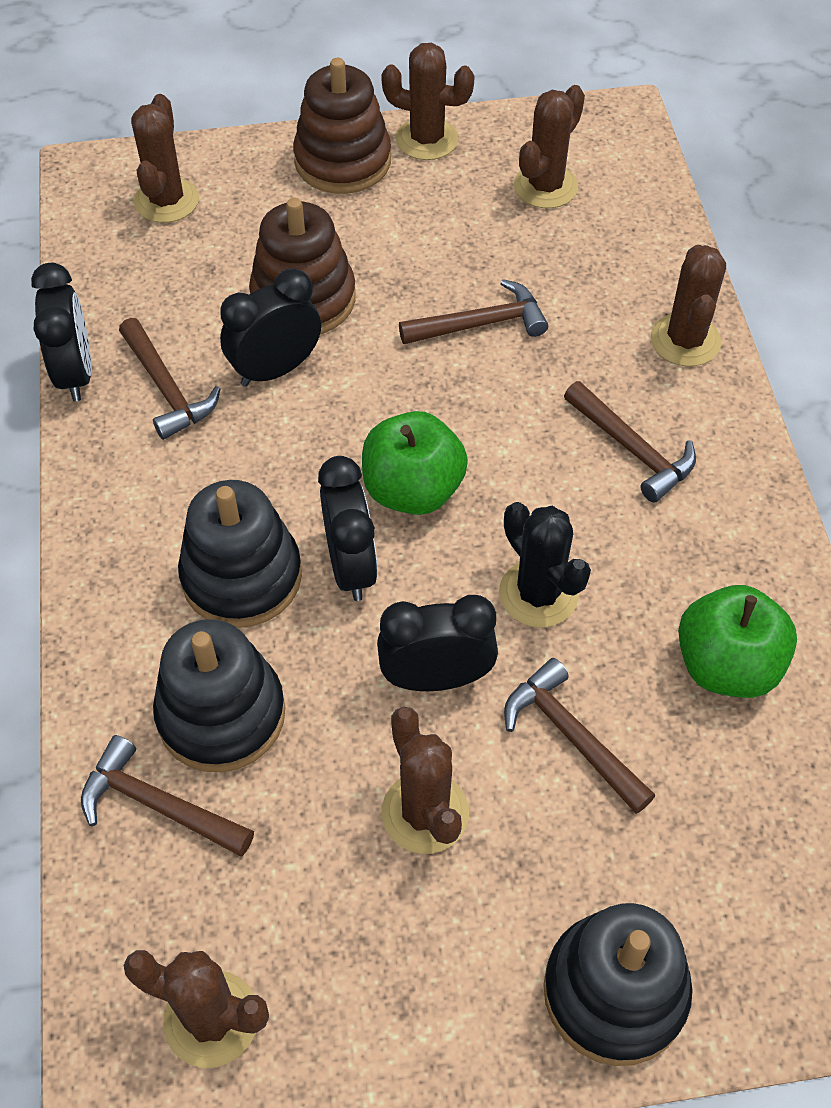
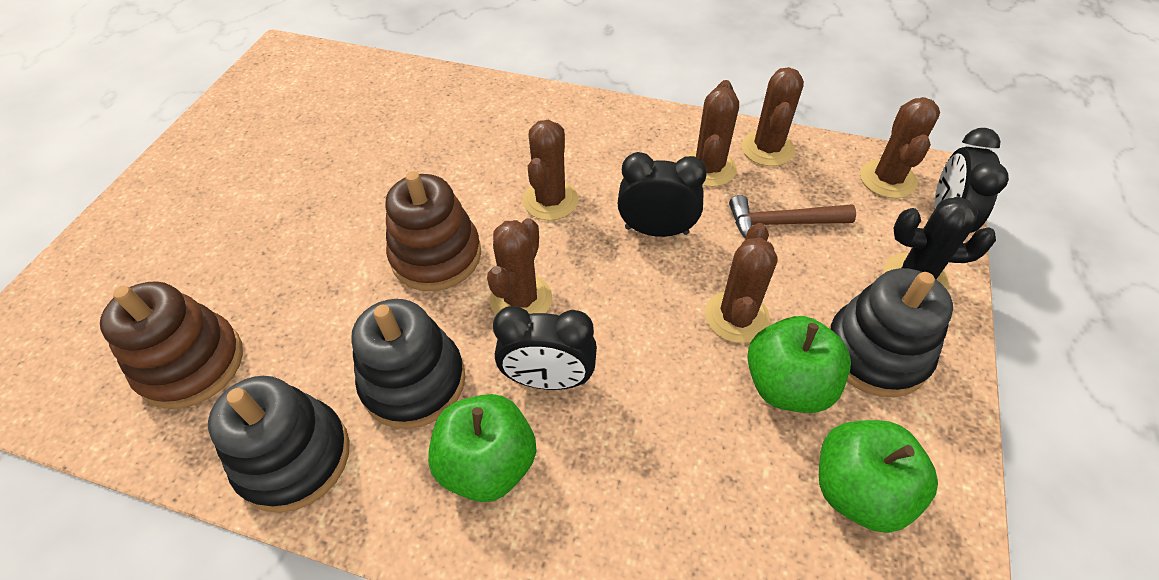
black clock: 4 -> 3
brown hammer: 5 -> 1
green apple: 2 -> 3

